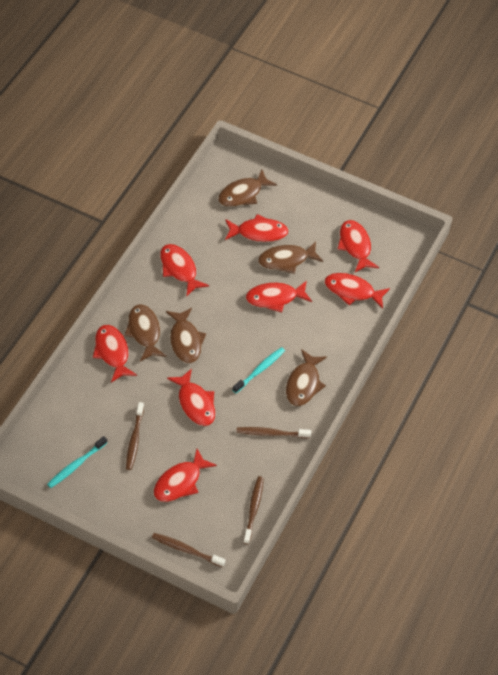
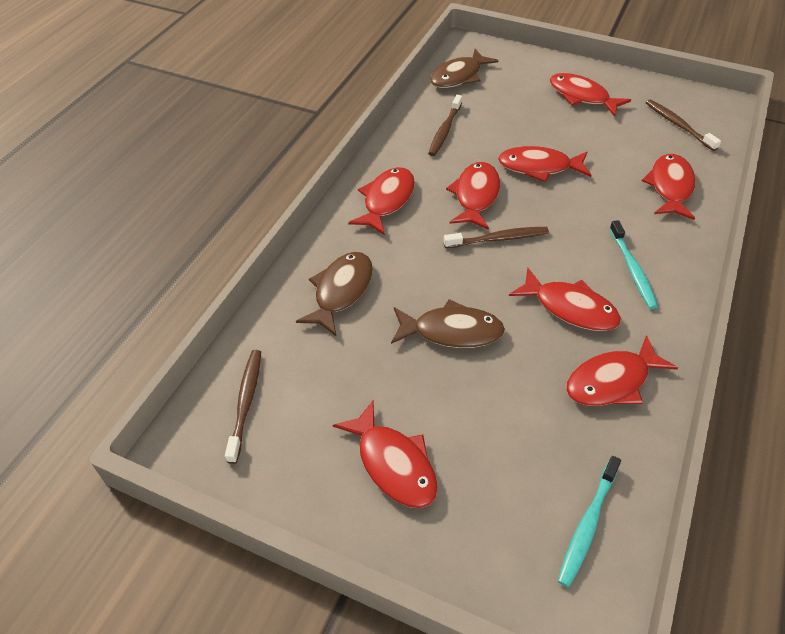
brown fish: 5 -> 3

